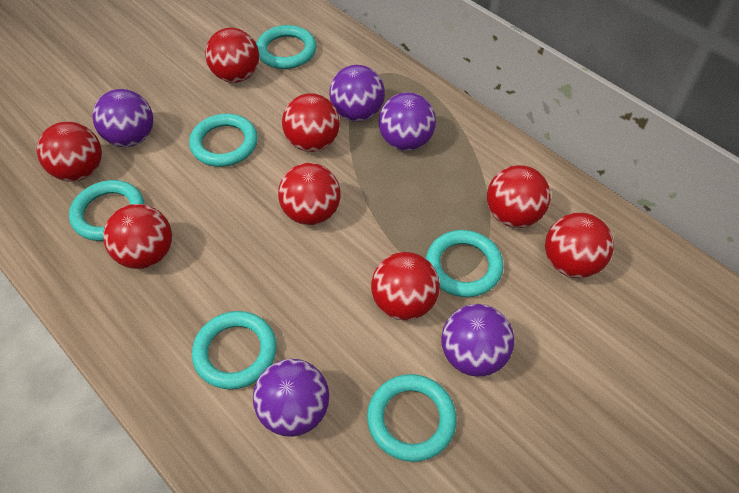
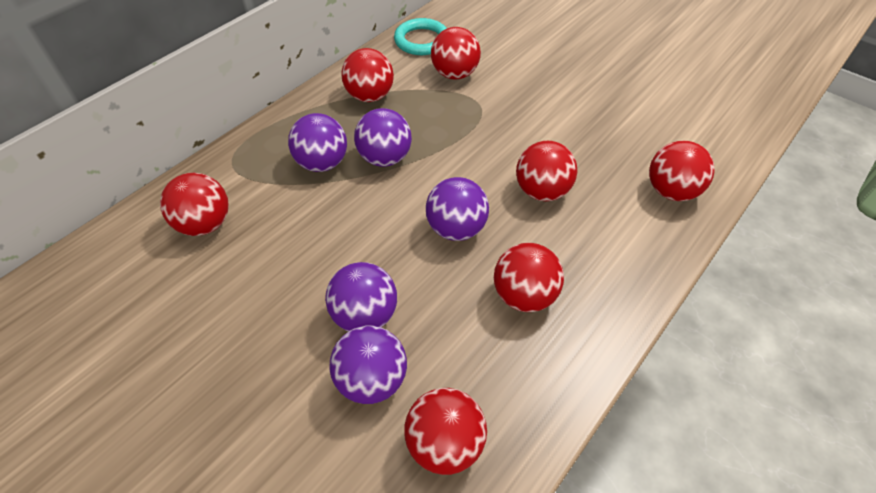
red ball: 8 -> 7
turquoise ring: 6 -> 1

